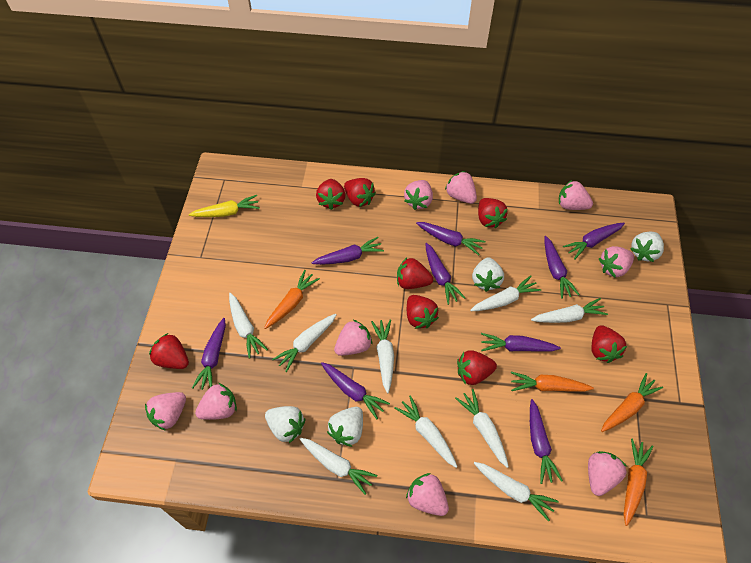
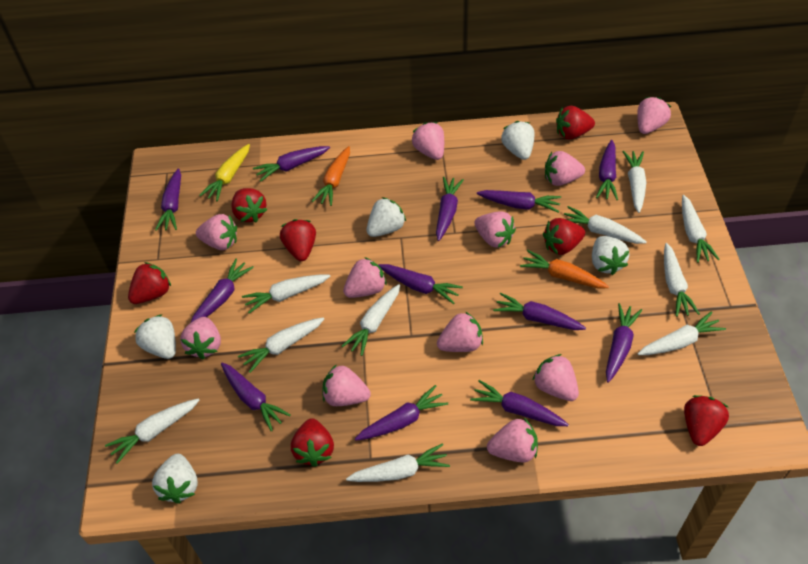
orange carrot: 4 -> 2
pink strawberry: 9 -> 11
purple carrot: 9 -> 12
red strawberry: 8 -> 7
white carrot: 9 -> 10
white strawberry: 4 -> 5

